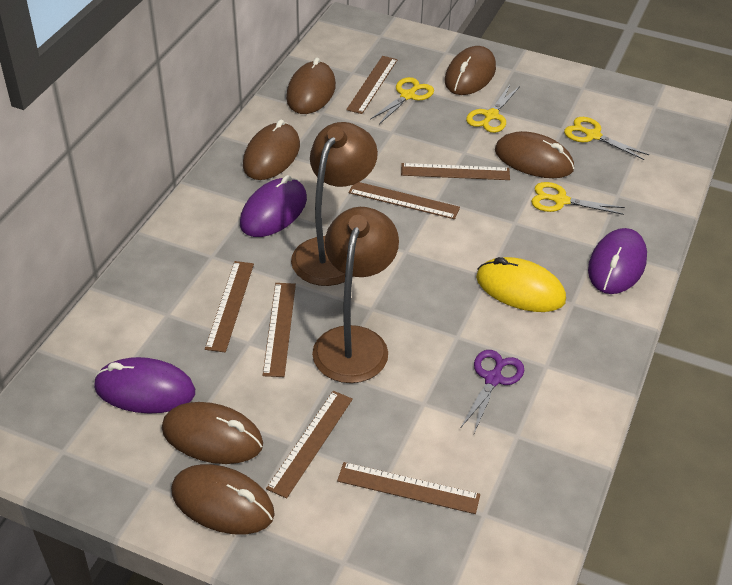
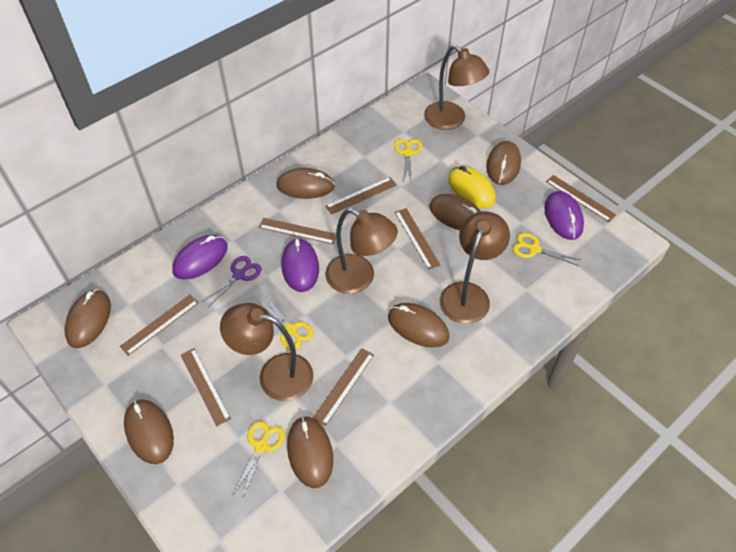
brown lamp: 2 -> 4
brown mouse: 6 -> 7

